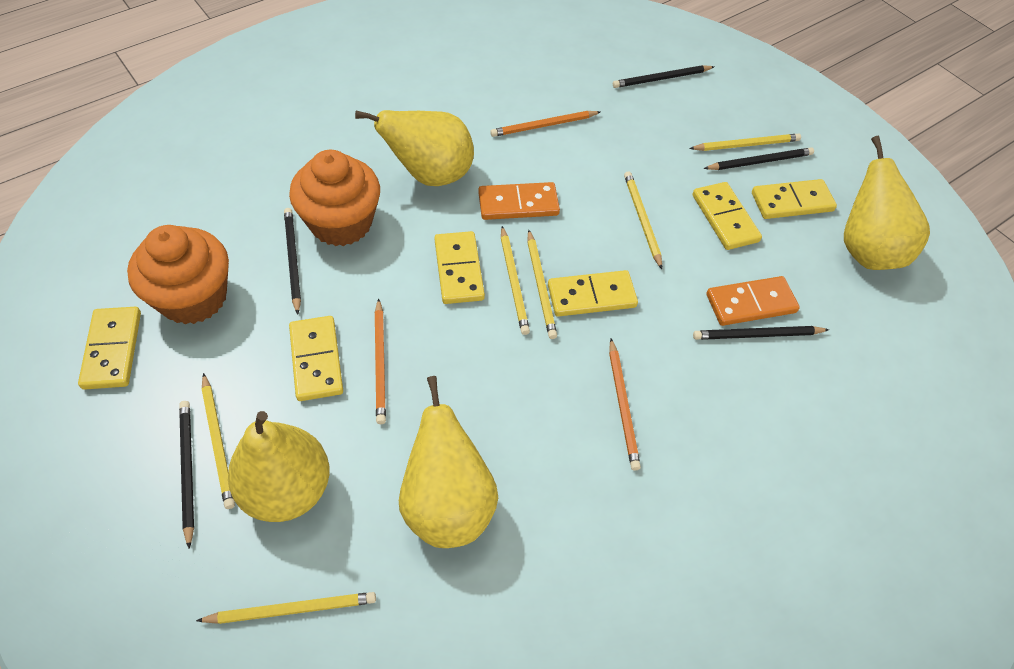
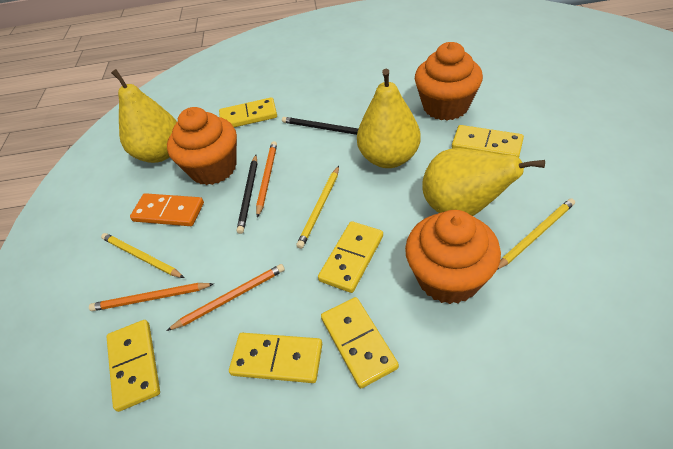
black pencil: 5 -> 2
orange cupcake: 2 -> 3
orange domino: 2 -> 1
yellow pear: 4 -> 3
yellow pencil: 6 -> 3

